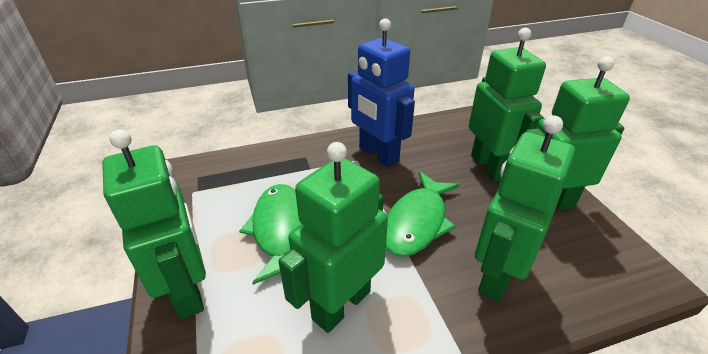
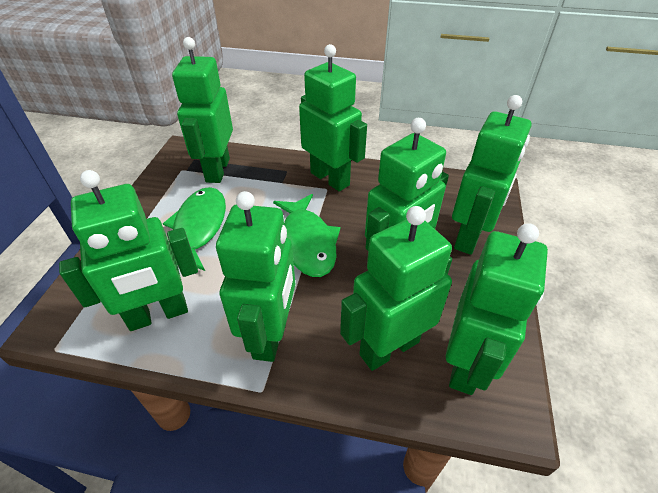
blue robot: 1 -> 0
green robot: 5 -> 8

